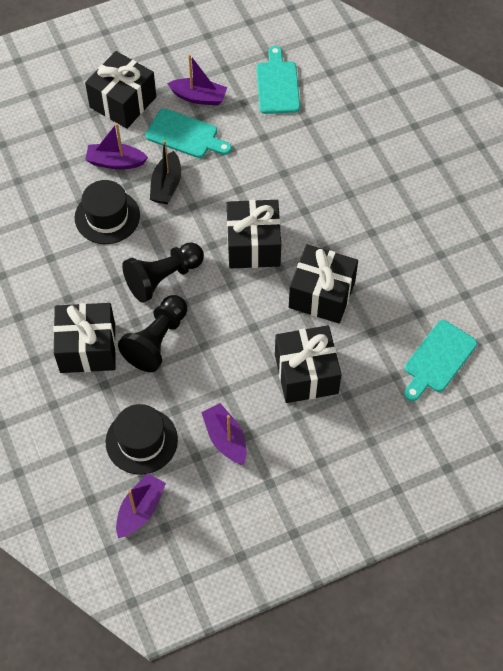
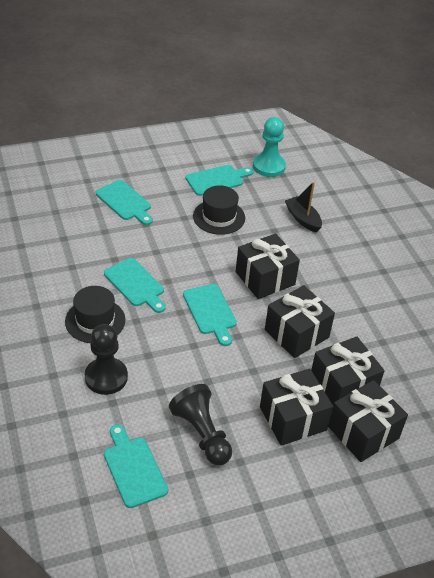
purple boat: 4 -> 0
turquoise cutting board: 3 -> 5
turquoise pawn: 0 -> 1

